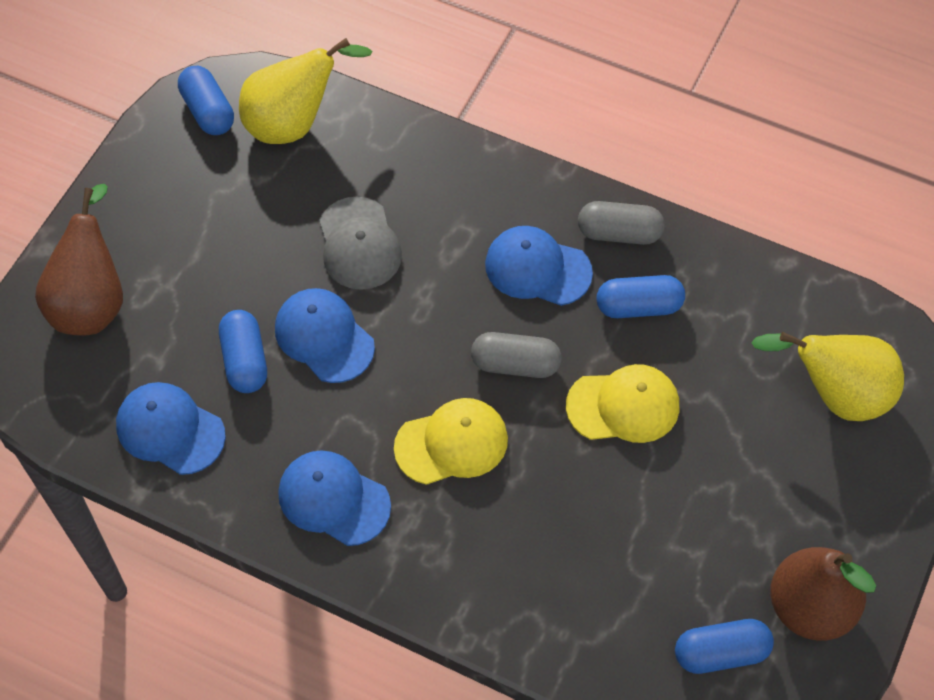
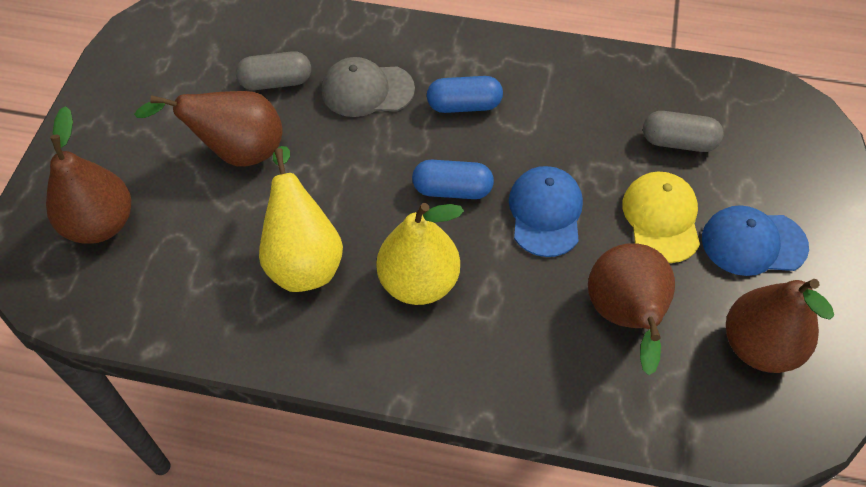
blue cap: 4 -> 2
blue capsule: 4 -> 2
brown pear: 2 -> 4
yellow cap: 2 -> 1

